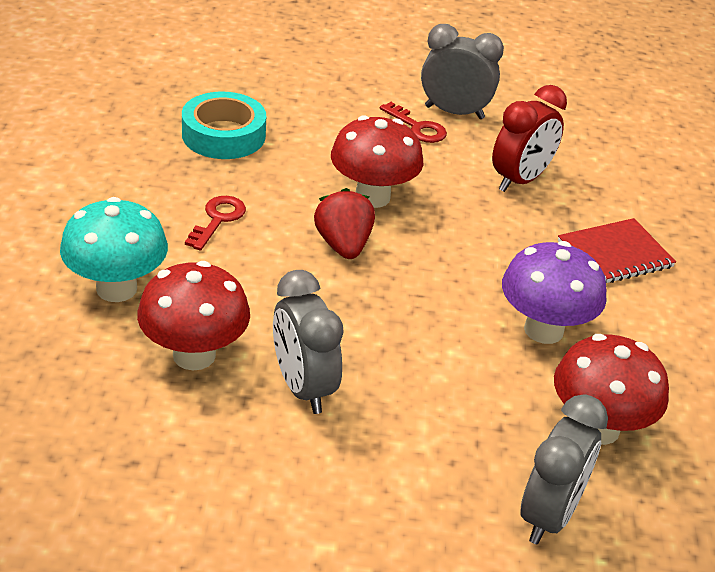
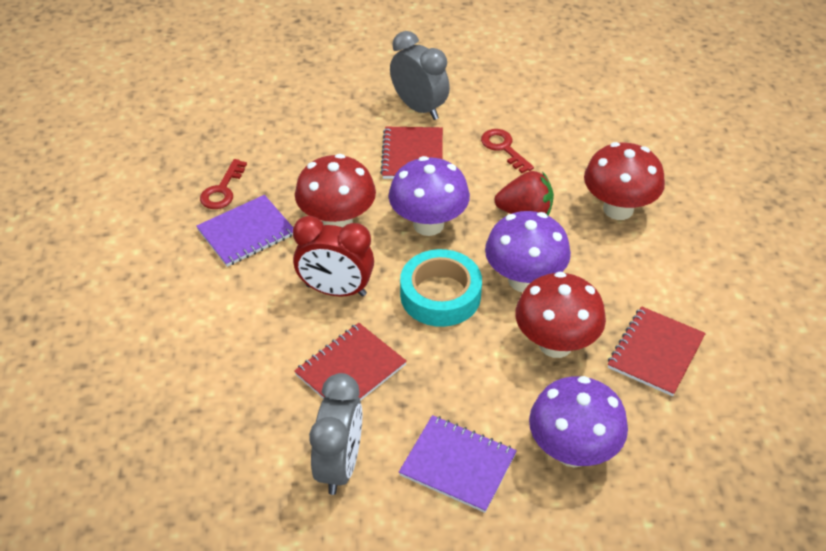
grey clock: 3 -> 2
purple mushroom: 1 -> 3
purple notebook: 0 -> 2
red notebook: 1 -> 3
turquoise mushroom: 1 -> 0

